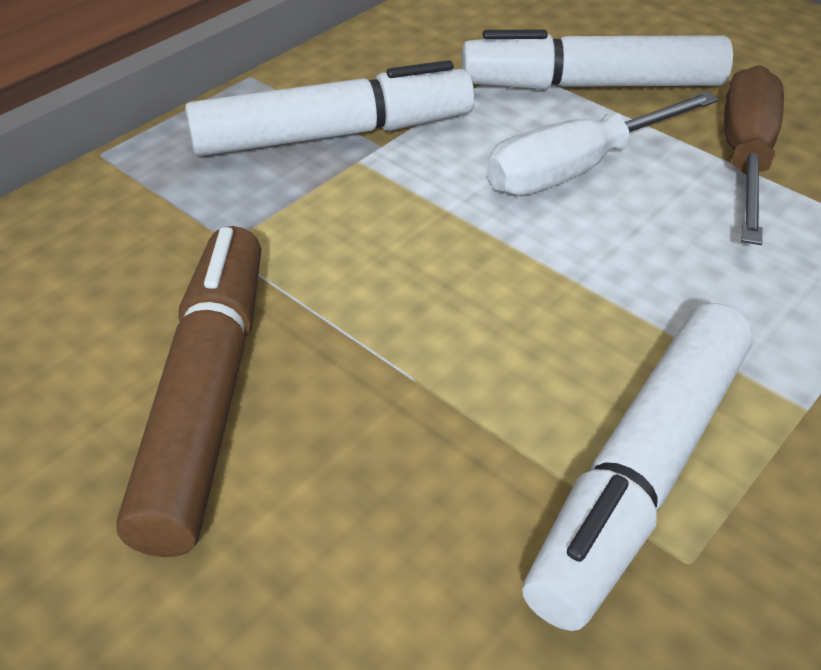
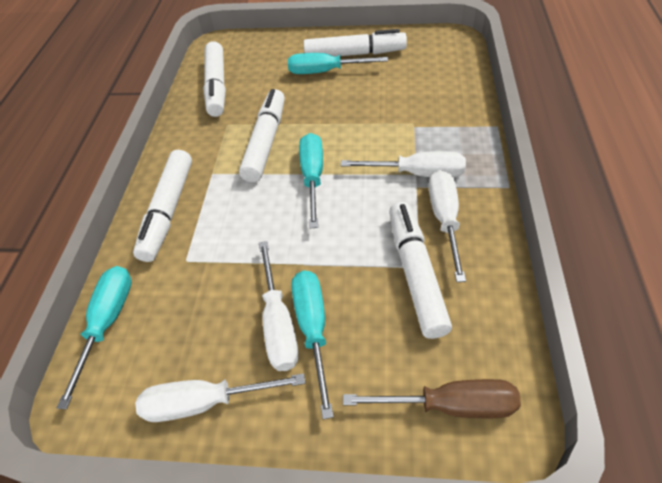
brown marker: 1 -> 0
turquoise screwdriver: 0 -> 4
white marker: 3 -> 5
white screwdriver: 1 -> 4

